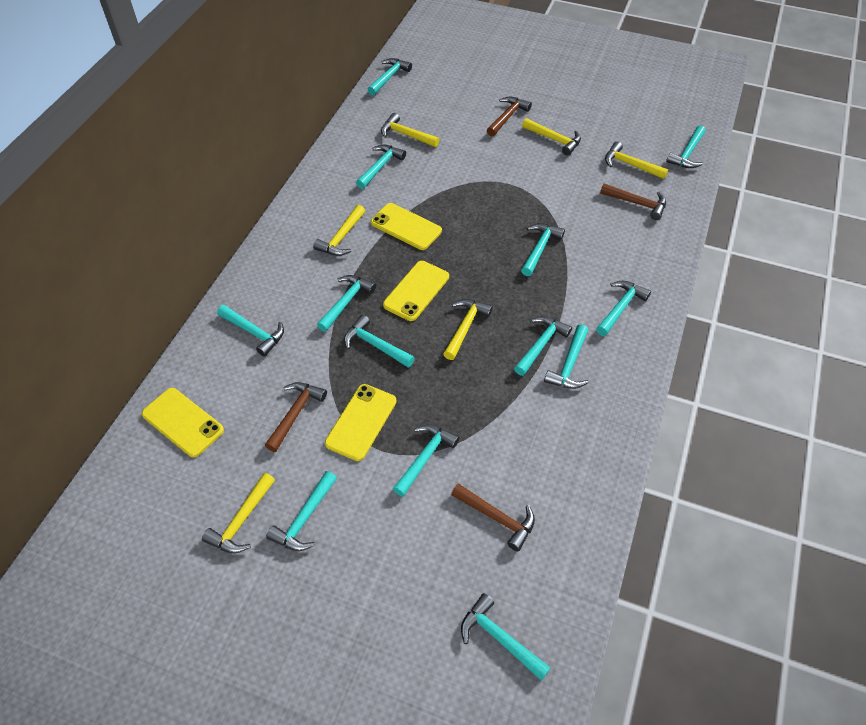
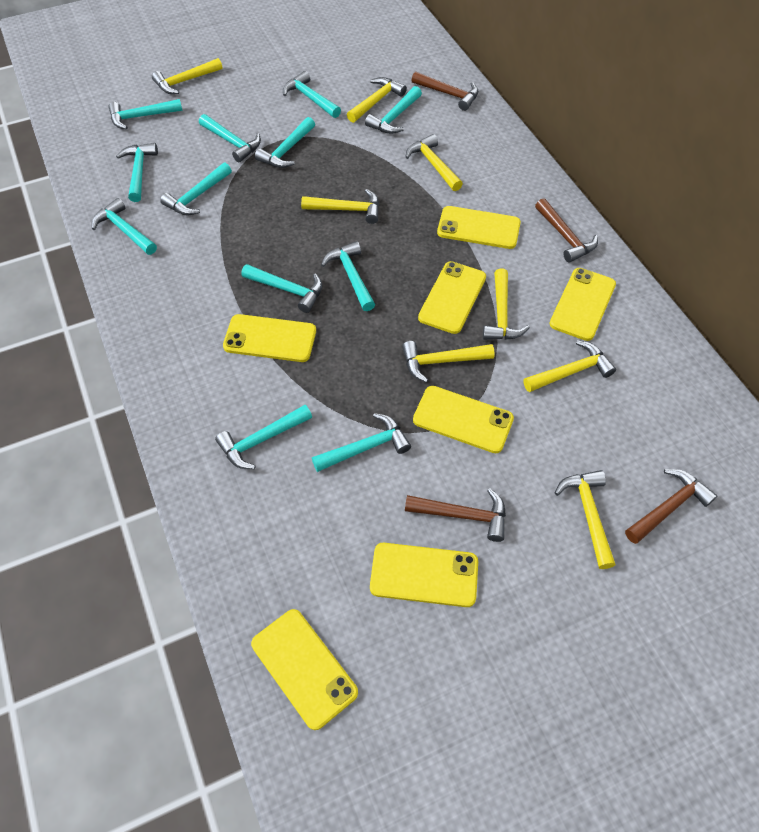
turquoise hammer: 13 -> 12
yellow hammer: 6 -> 8
yellow phone: 4 -> 7

